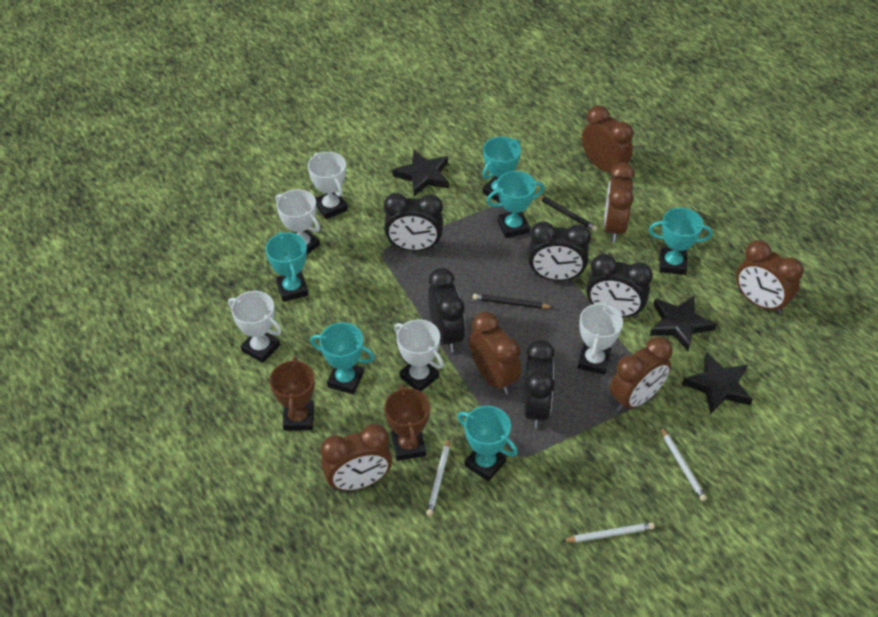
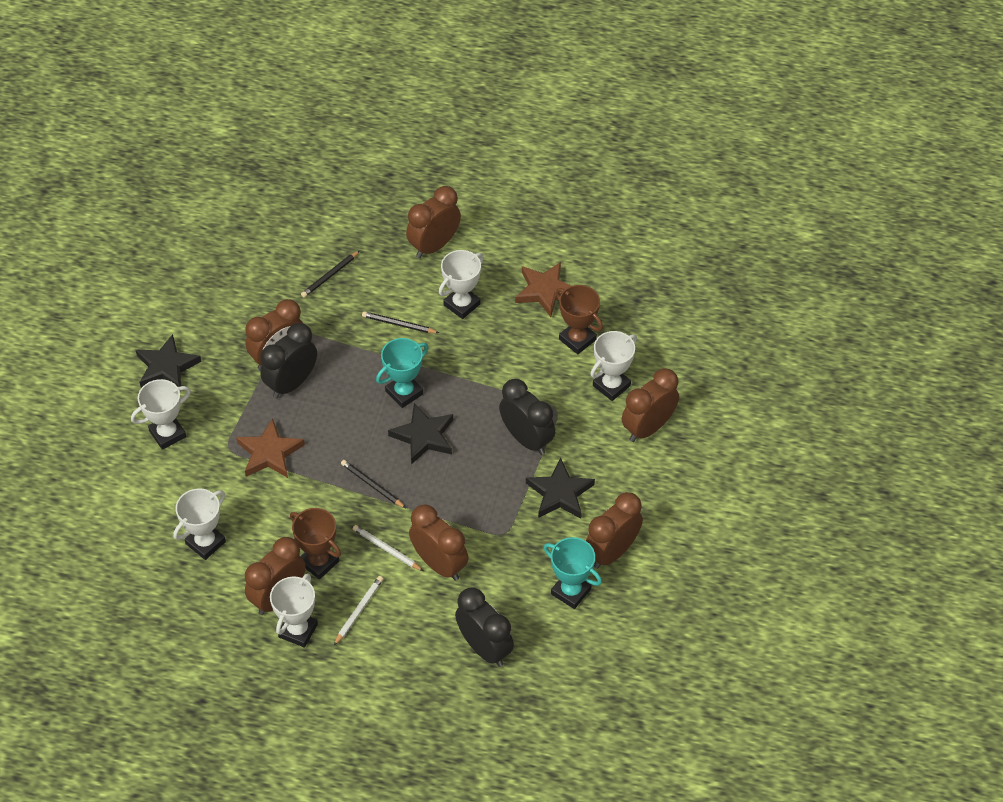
black clock: 5 -> 3
black pencil: 2 -> 3
brown star: 0 -> 2
turquoise trophy: 6 -> 2
white pencil: 3 -> 2

